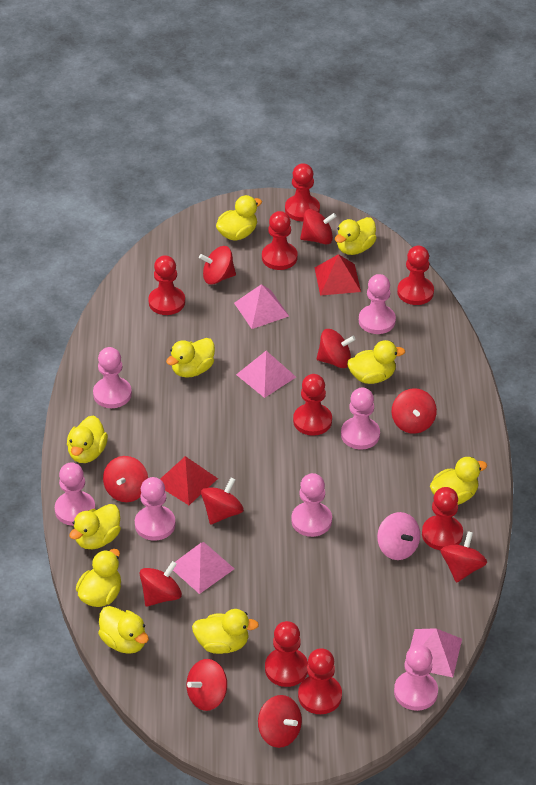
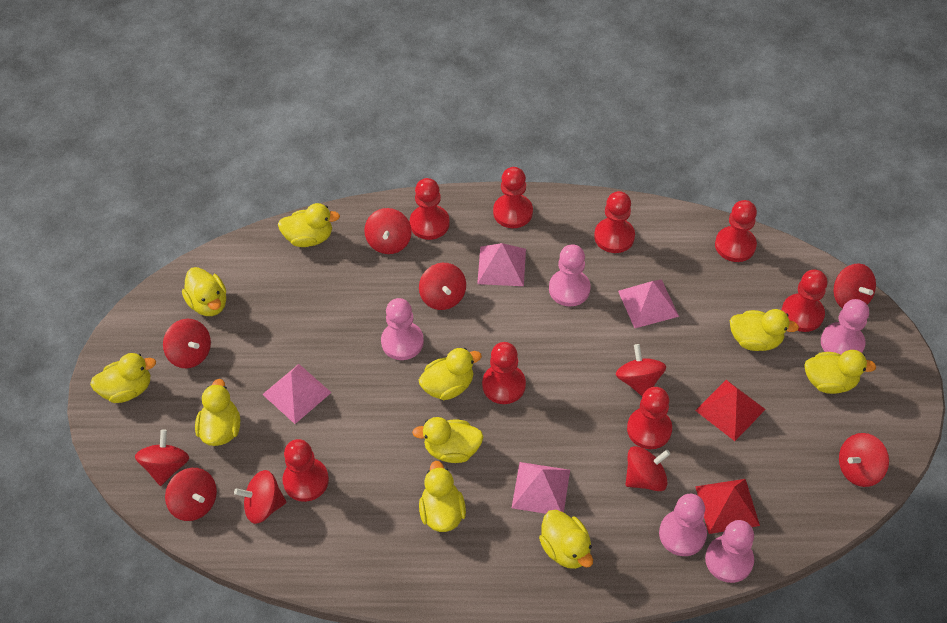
pink pawn: 7 -> 5
pink spinning top: 1 -> 0

